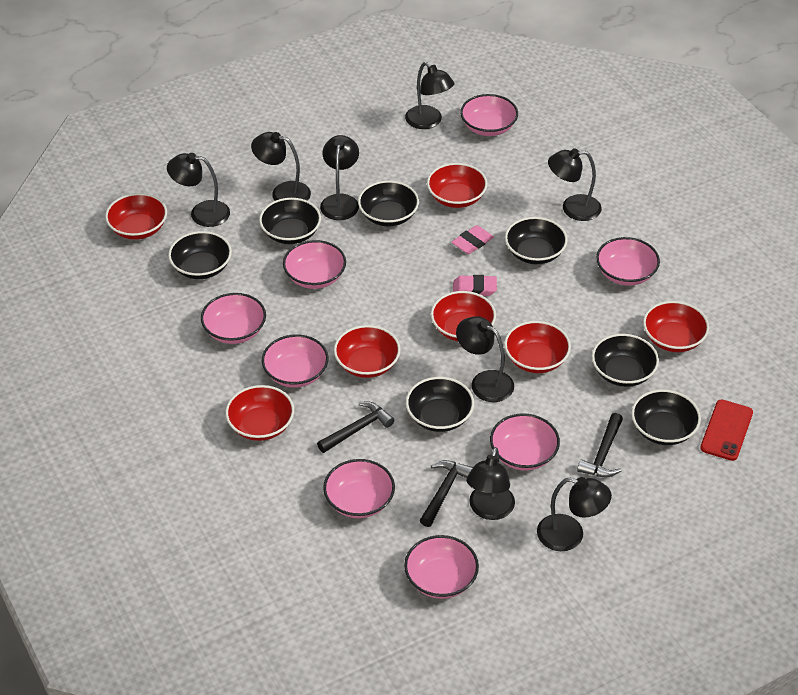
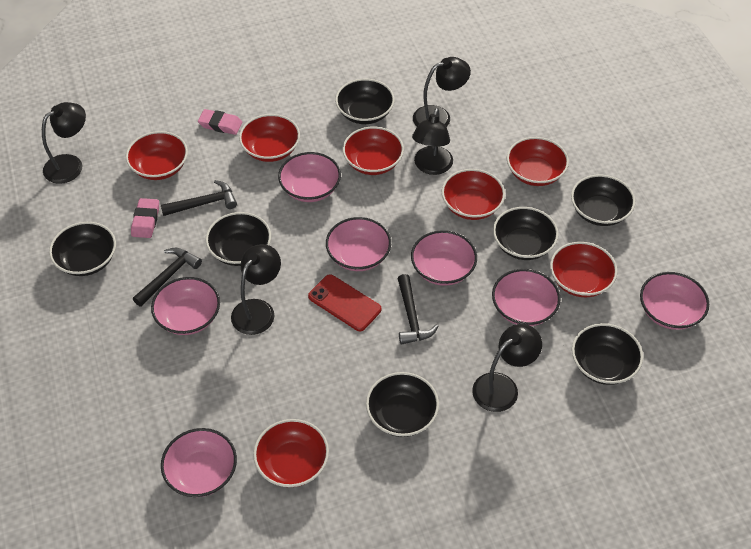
black lamp: 8 -> 5
pink bowl: 8 -> 7

